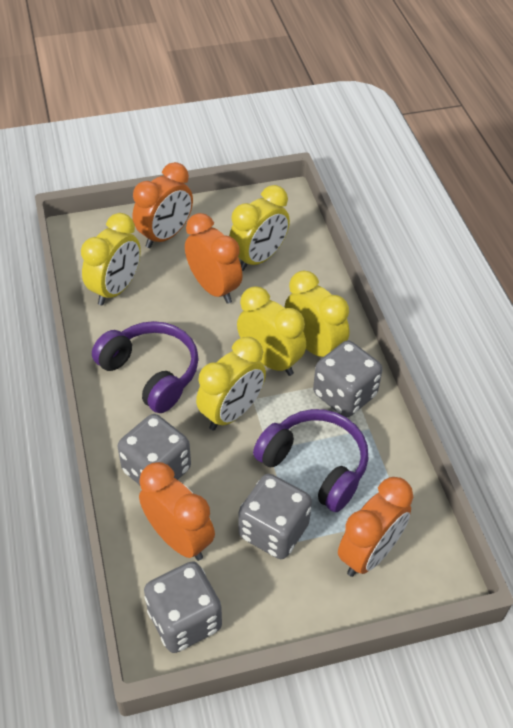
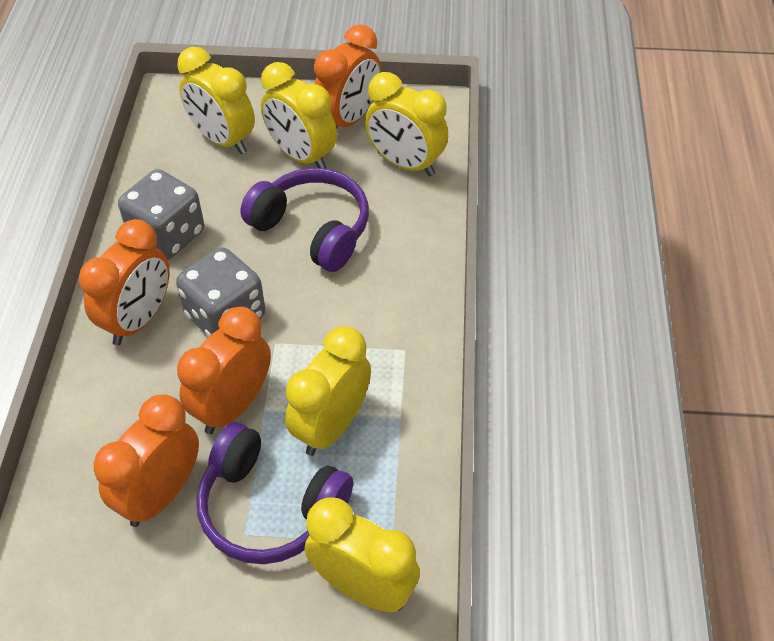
grey dice: 4 -> 2

